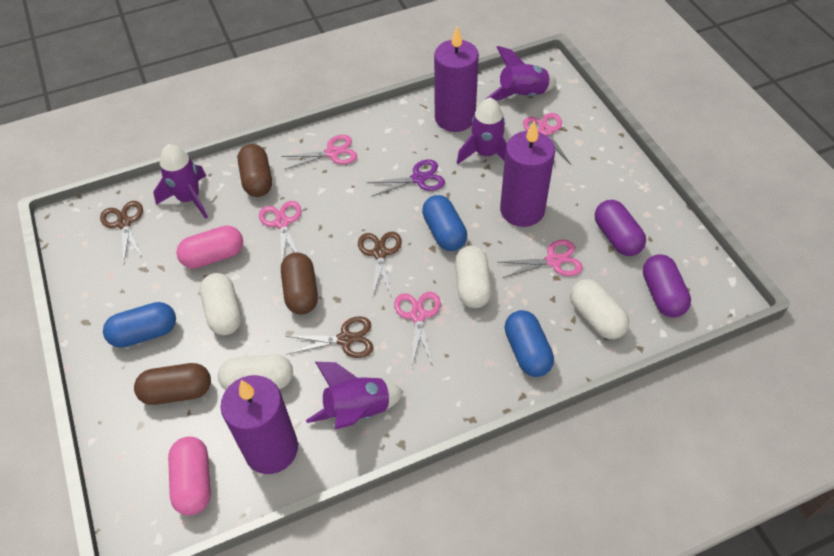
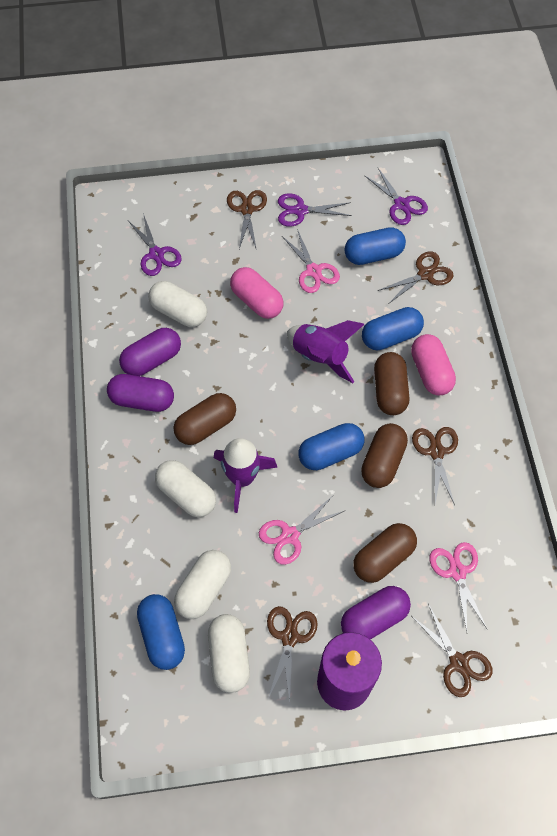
blue capsule: 3 -> 4
brown capsule: 3 -> 4
brown scissors: 3 -> 5
pink scissors: 5 -> 3
purple candle: 3 -> 1
purple capsule: 2 -> 3
purple rocket: 4 -> 2
purple scissors: 1 -> 3

